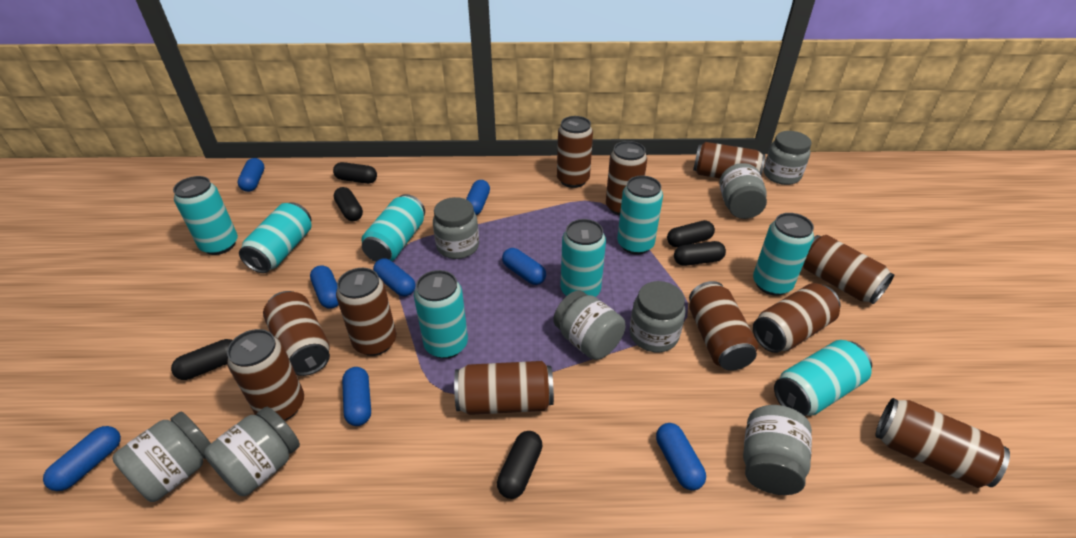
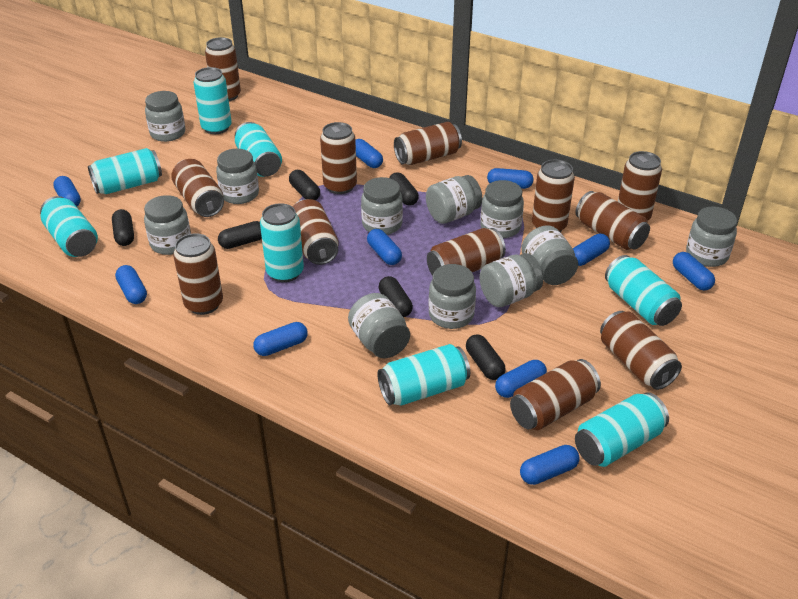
blue capsule: 8 -> 10
brown can: 11 -> 12
grey jar: 8 -> 11

